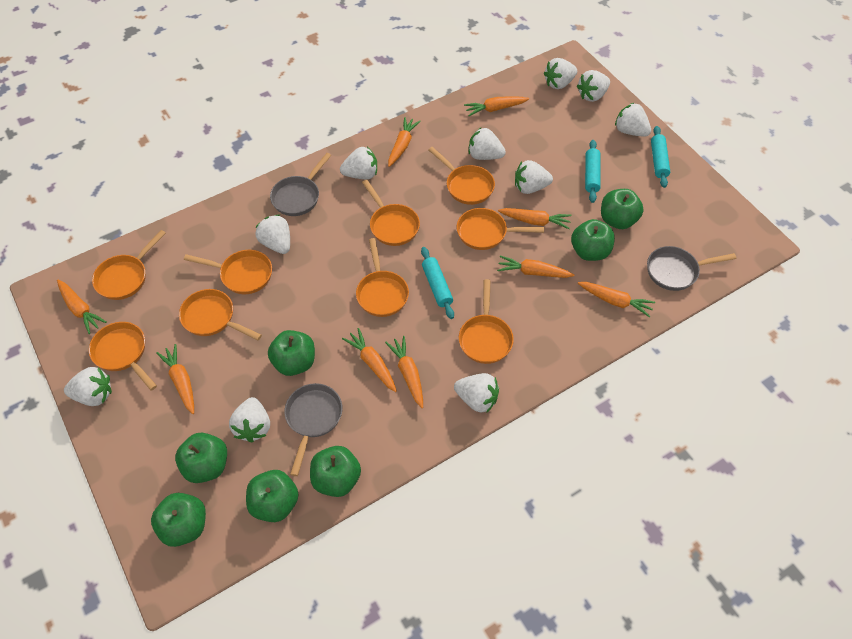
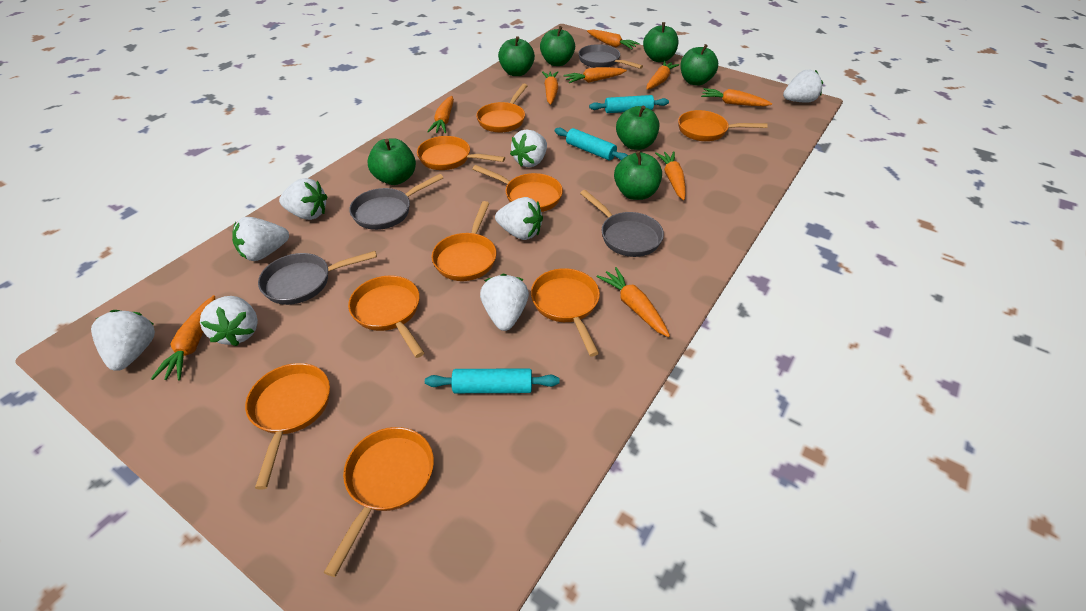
grey pan: 3 -> 4
white strawberry: 10 -> 8

